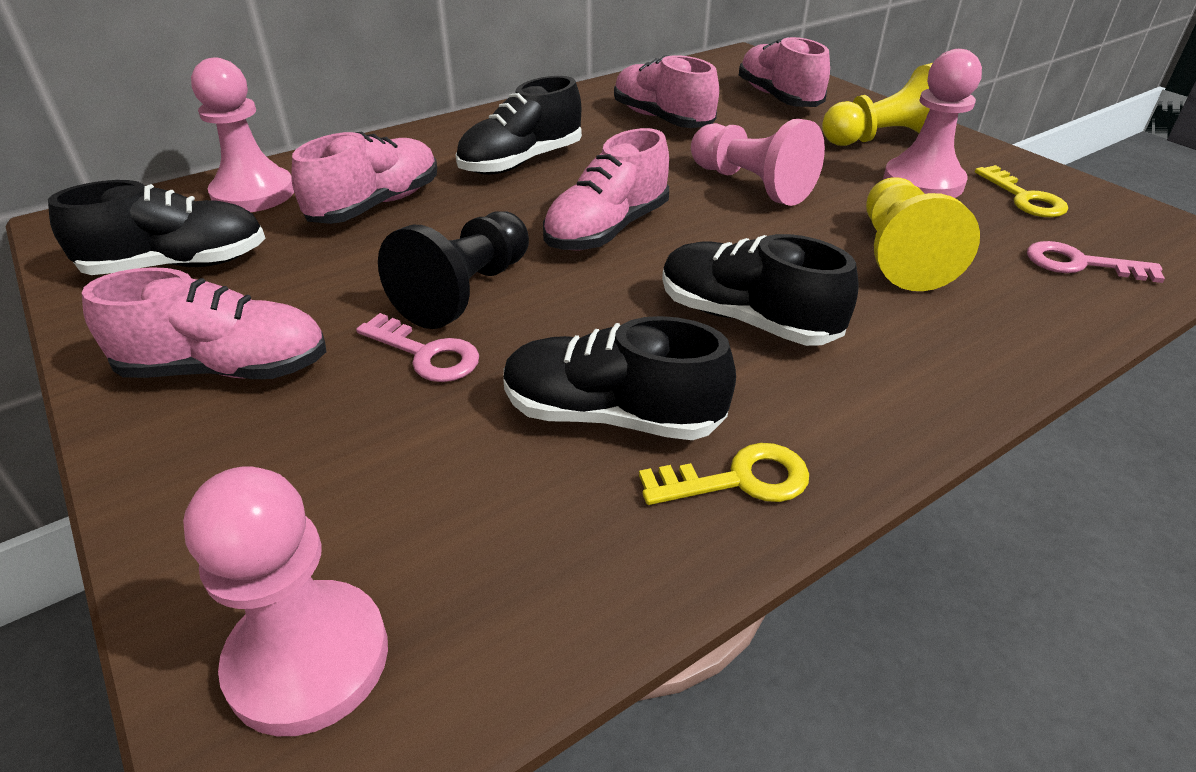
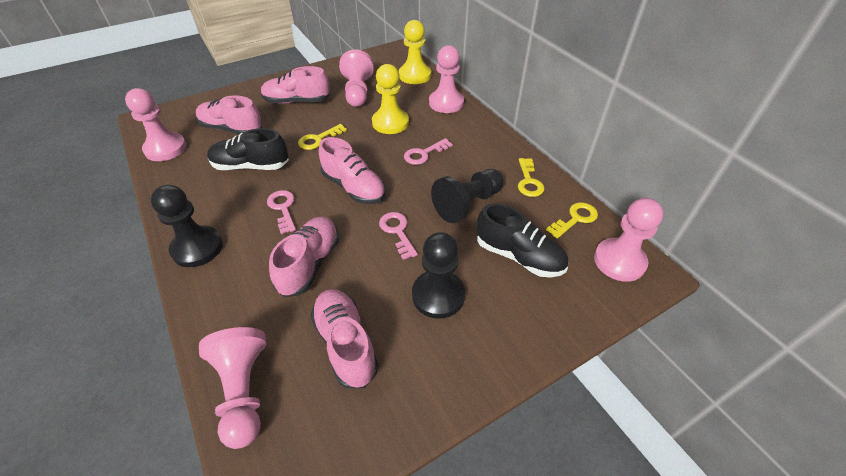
black pawn: 1 -> 3
black shoe: 4 -> 2
pink key: 2 -> 3
pink pawn: 4 -> 5
yellow key: 2 -> 3

